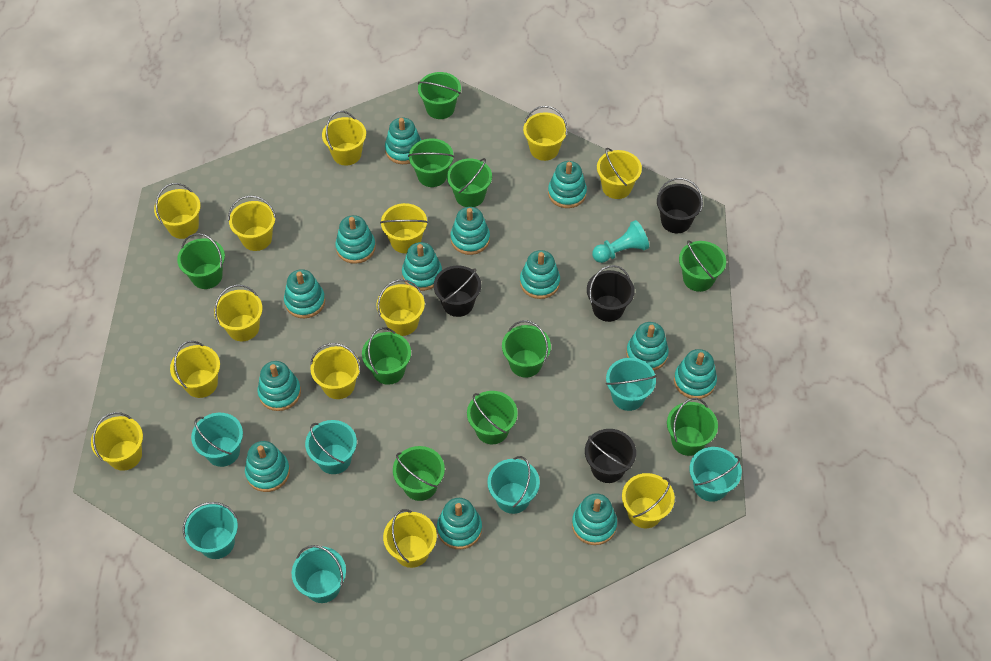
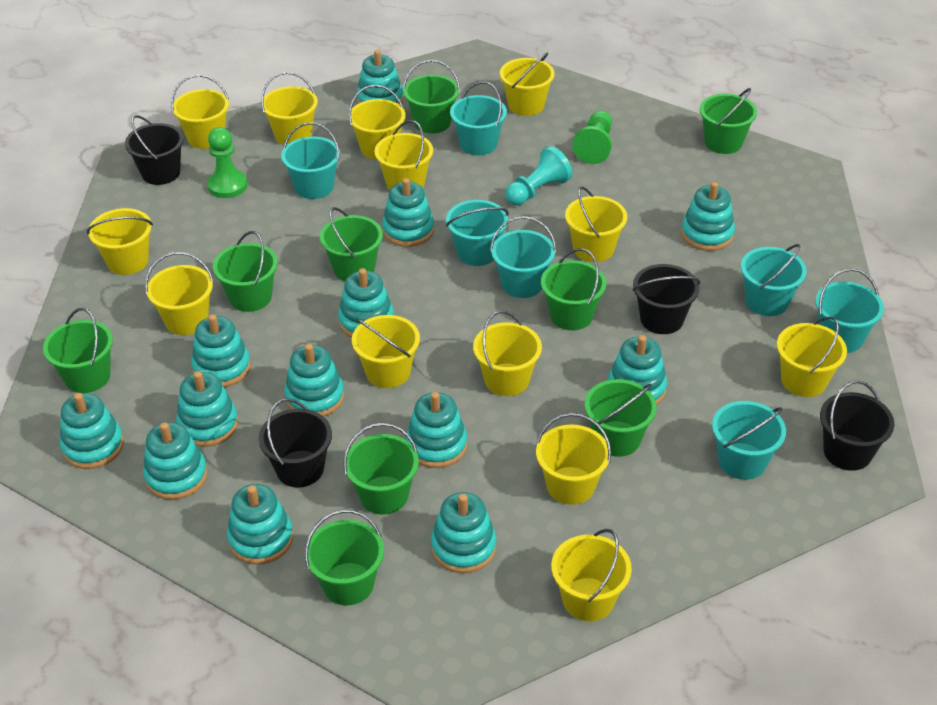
green bucket: 10 -> 9
green pawn: 0 -> 2

